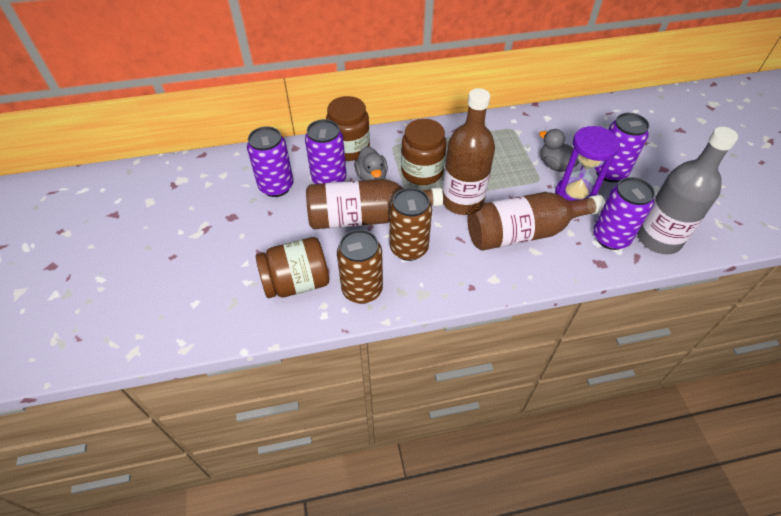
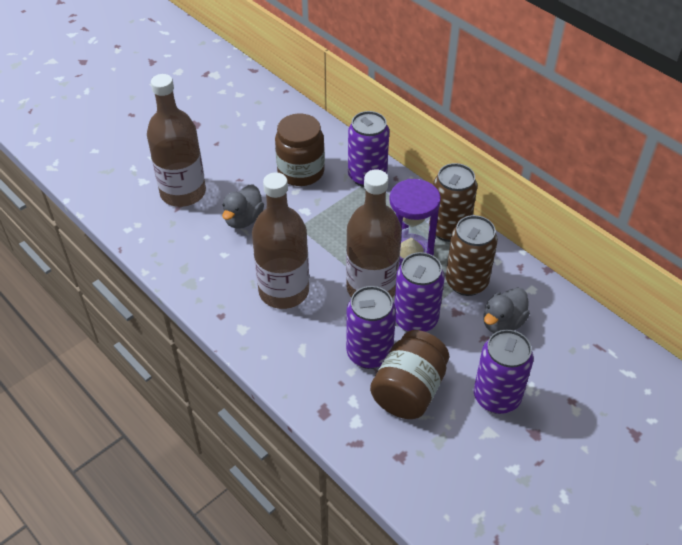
brown jar: 3 -> 2
grey bottle: 1 -> 0

